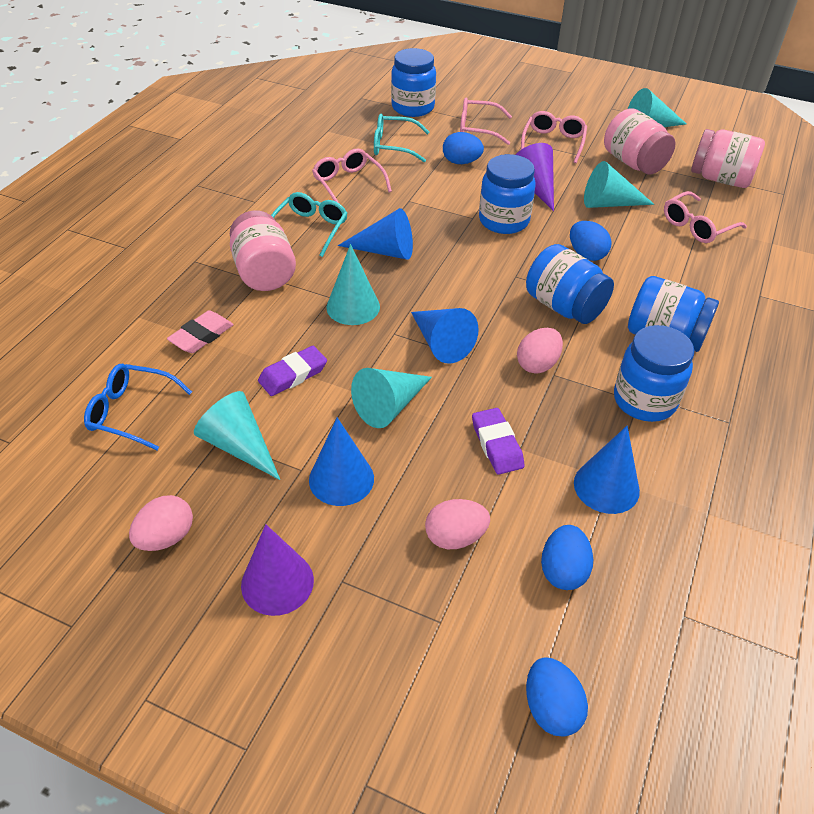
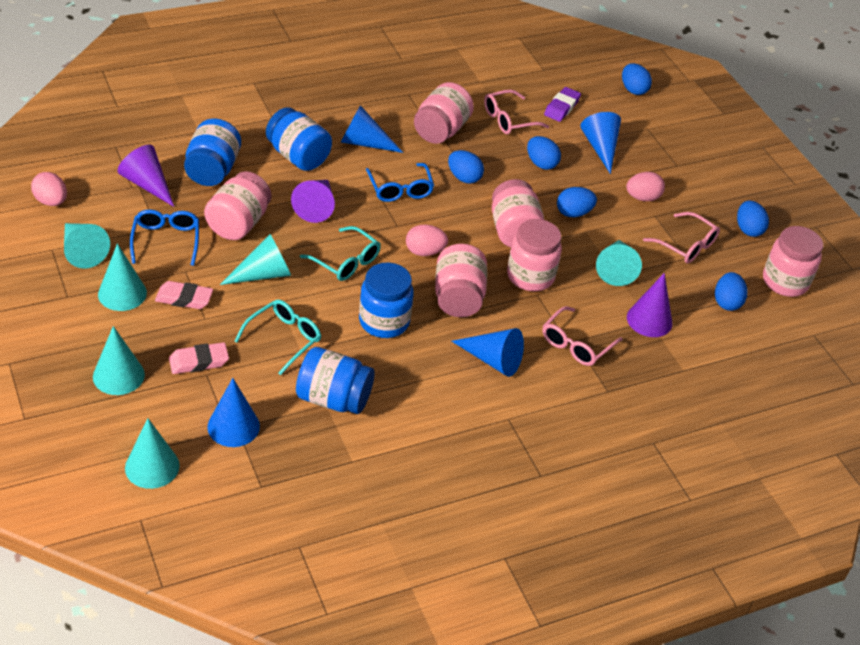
blue egg: 4 -> 6
blue glasses: 1 -> 2
blue jar: 5 -> 4
pink eraser: 1 -> 2
pink glasses: 4 -> 3
pink jar: 3 -> 6
purple cone: 2 -> 3
purple eraser: 2 -> 1
turquoise cone: 5 -> 6

